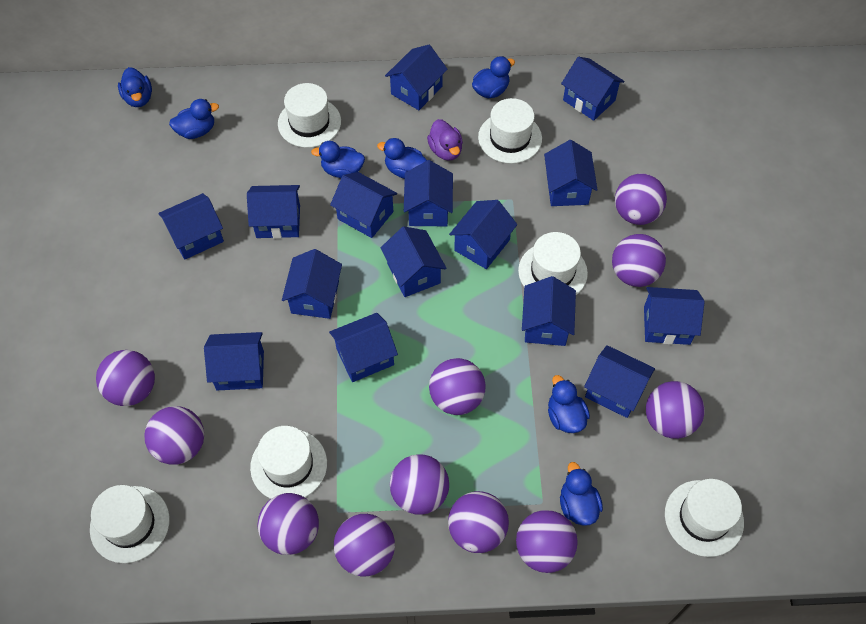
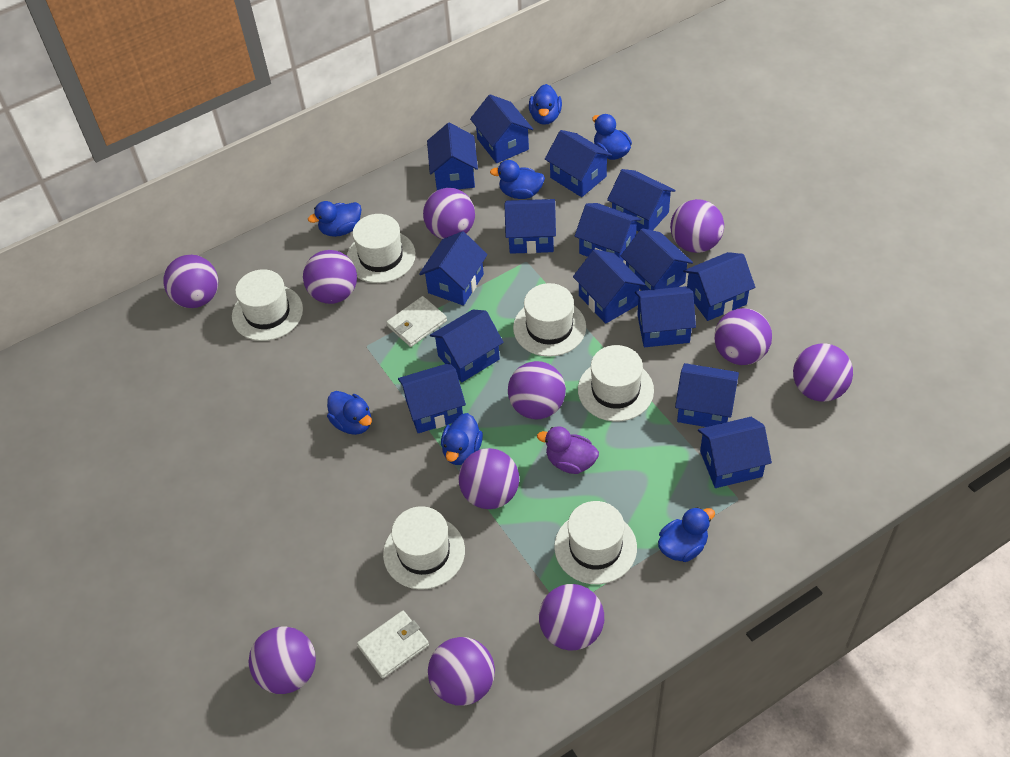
white wallet: 0 -> 2

